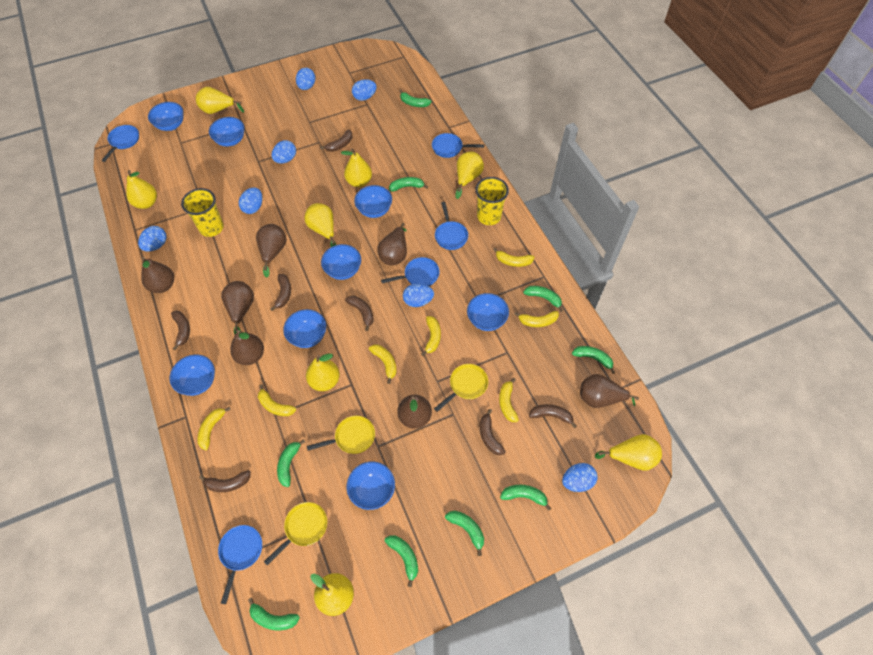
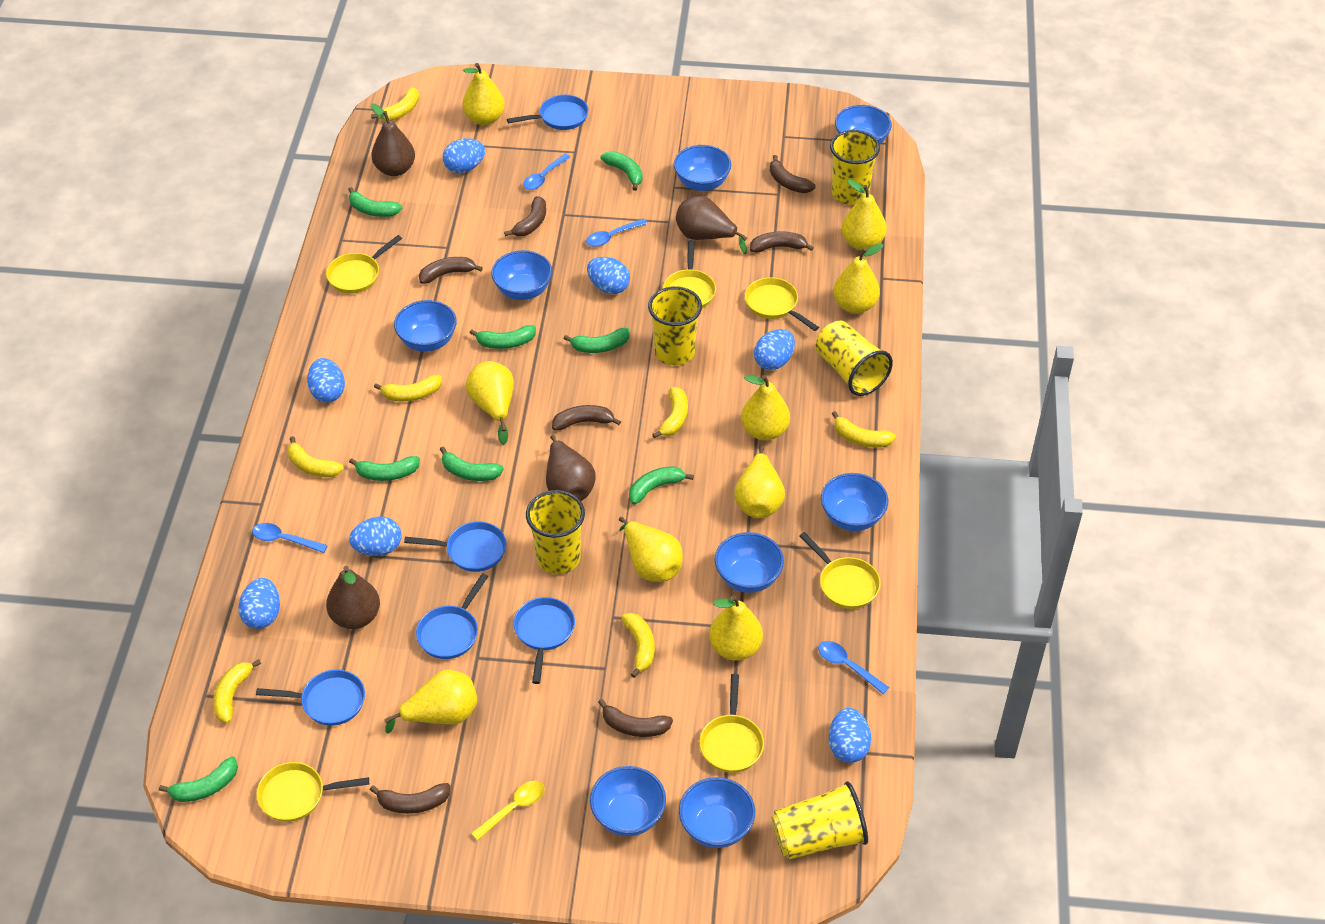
blue spoon: 0 -> 4
brown pear: 7 -> 4
green banana: 9 -> 8
yellow cup: 2 -> 5
yellow pan: 3 -> 6
yellow pear: 8 -> 9
yellow spoon: 0 -> 1

